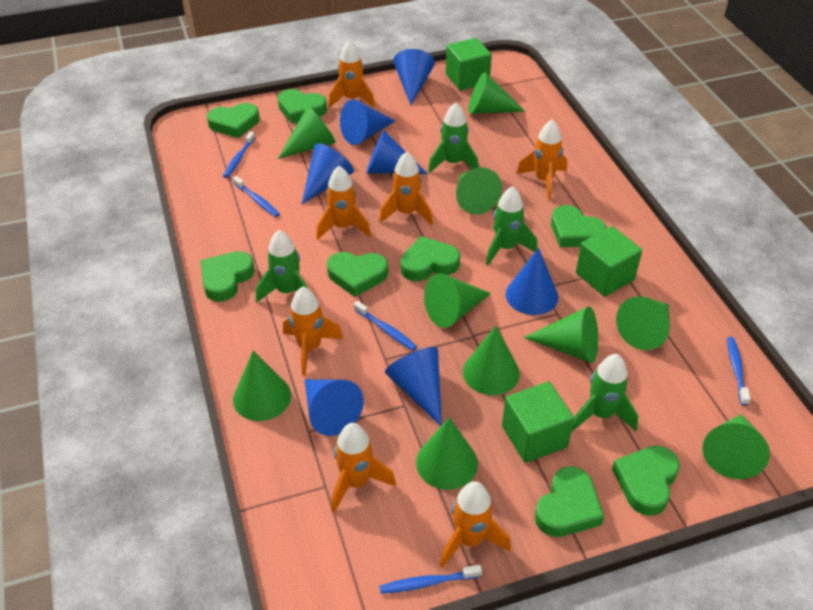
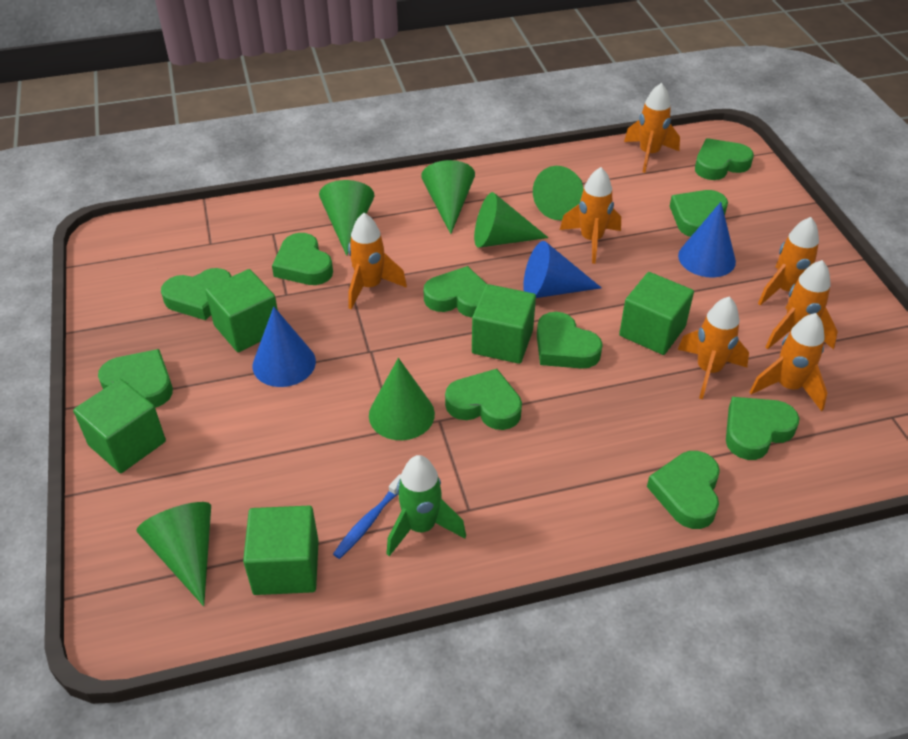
blue cone: 7 -> 3
blue toothbrush: 5 -> 1
green cone: 10 -> 6
green cube: 3 -> 5
green heart: 8 -> 10
green rocket: 4 -> 1

